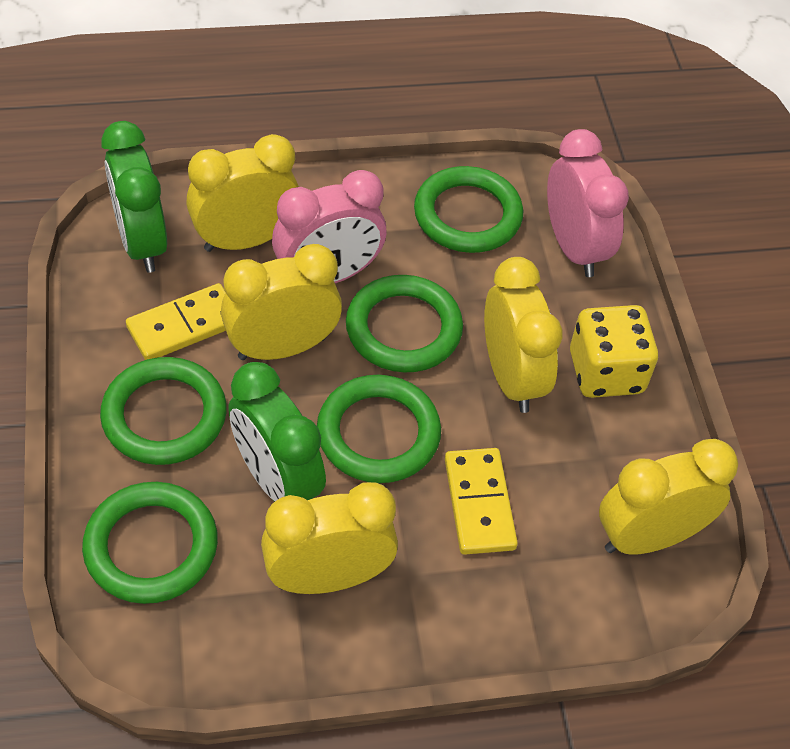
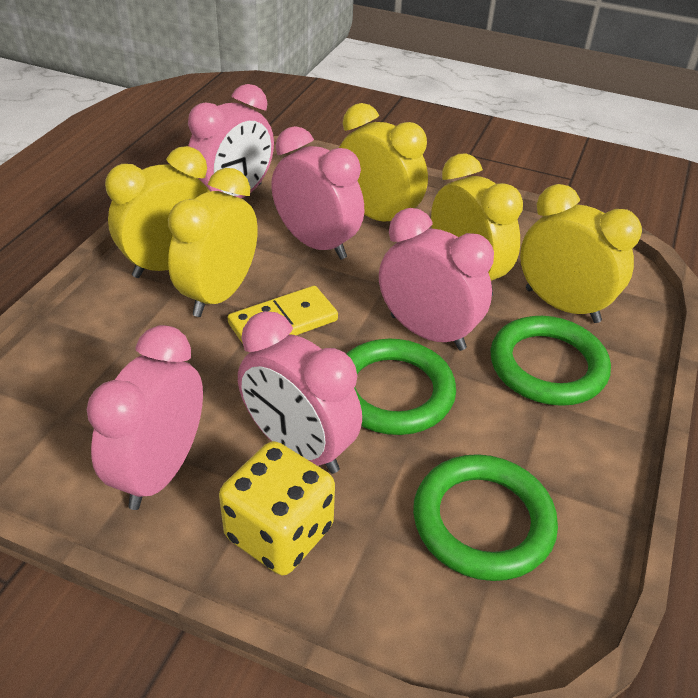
green clock: 2 -> 0
green ring: 5 -> 3
pink clock: 2 -> 5
yellow domino: 2 -> 1

